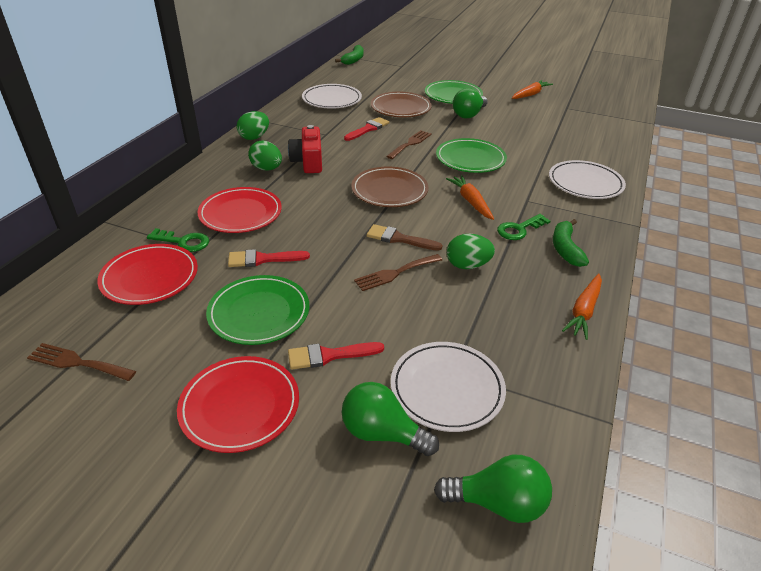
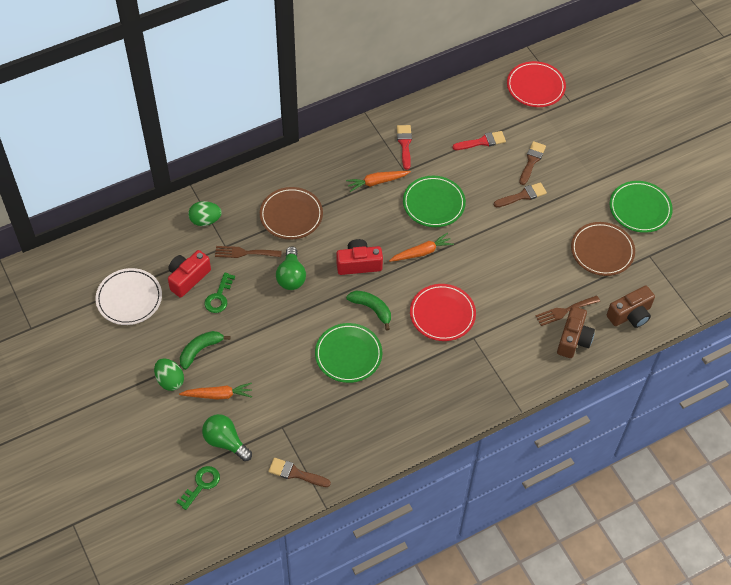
brown brush: 1 -> 3
brown camera: 0 -> 2
brown fork: 3 -> 2
green egg: 3 -> 2
green light bulb: 3 -> 2
red brush: 3 -> 2
red camera: 1 -> 2
red plate: 3 -> 2
white plate: 3 -> 1

